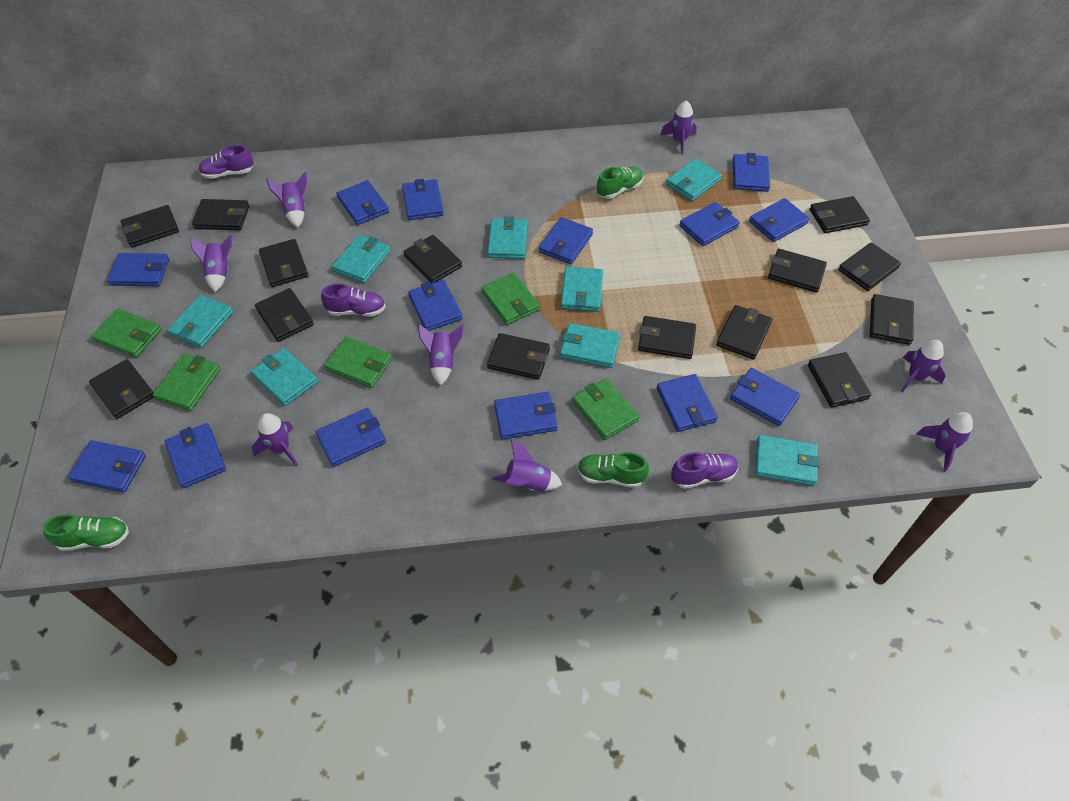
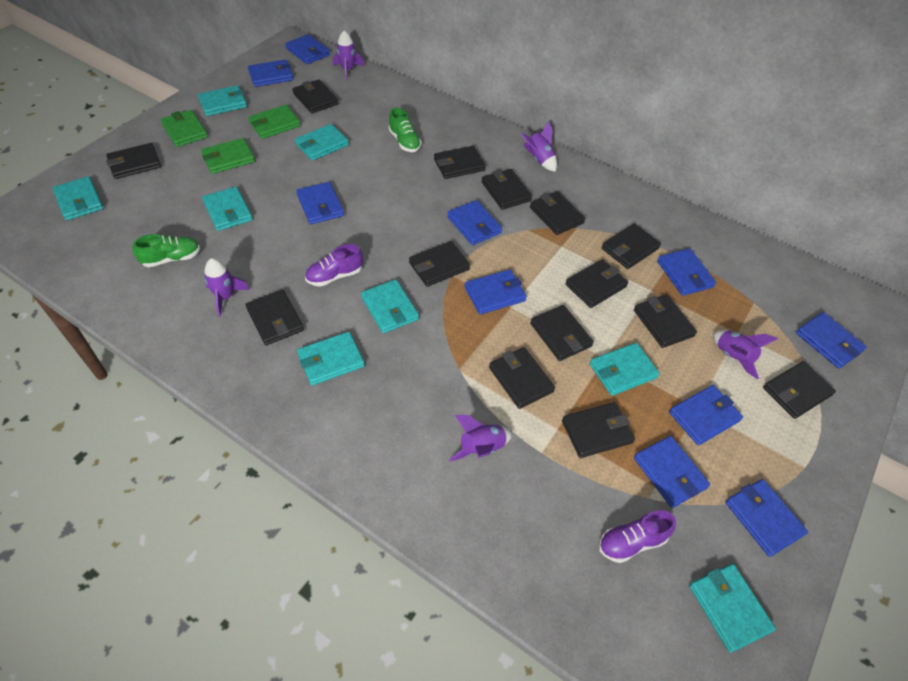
blue wallet: 14 -> 10
green shoe: 3 -> 2
green wallet: 5 -> 3
purple rocket: 8 -> 5
purple shoe: 3 -> 2

